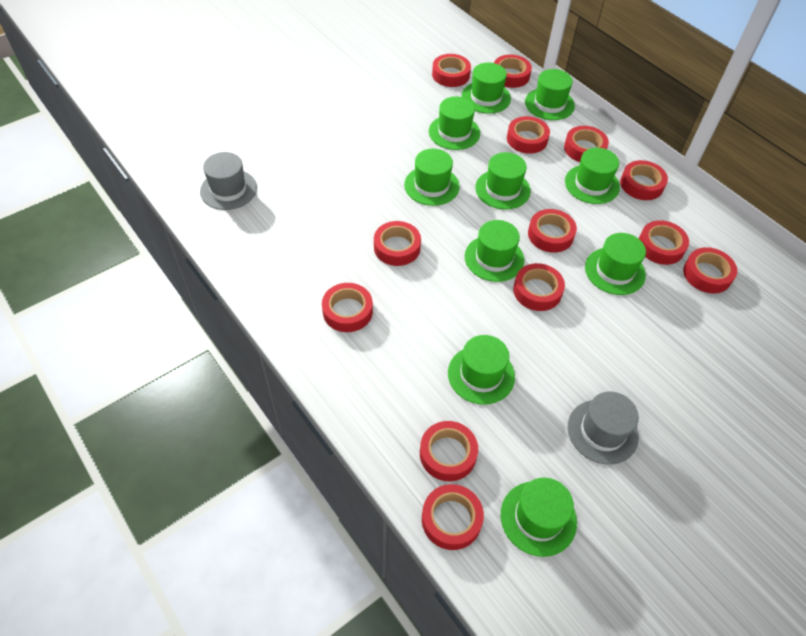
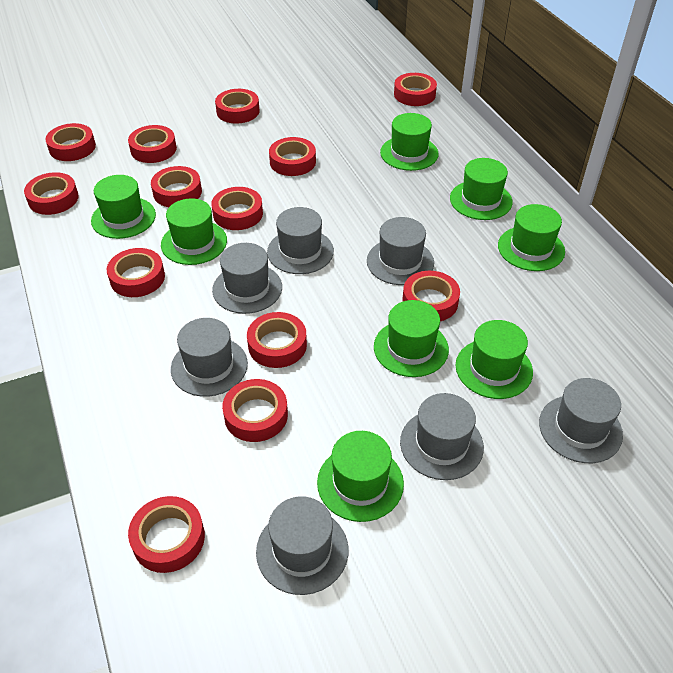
green hat: 10 -> 8
grey hat: 2 -> 7

